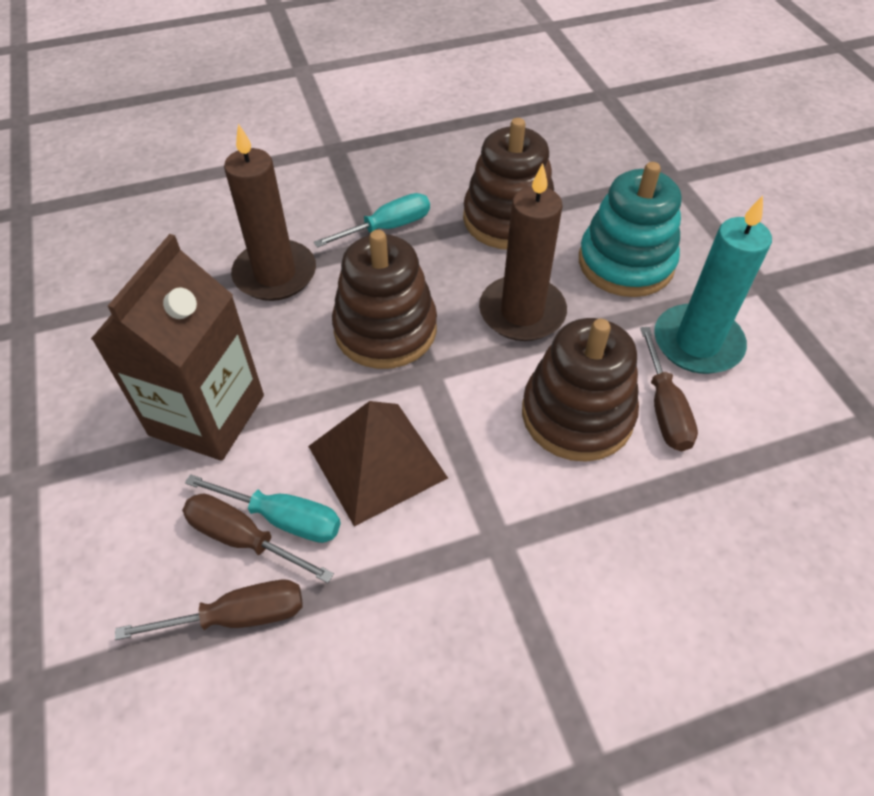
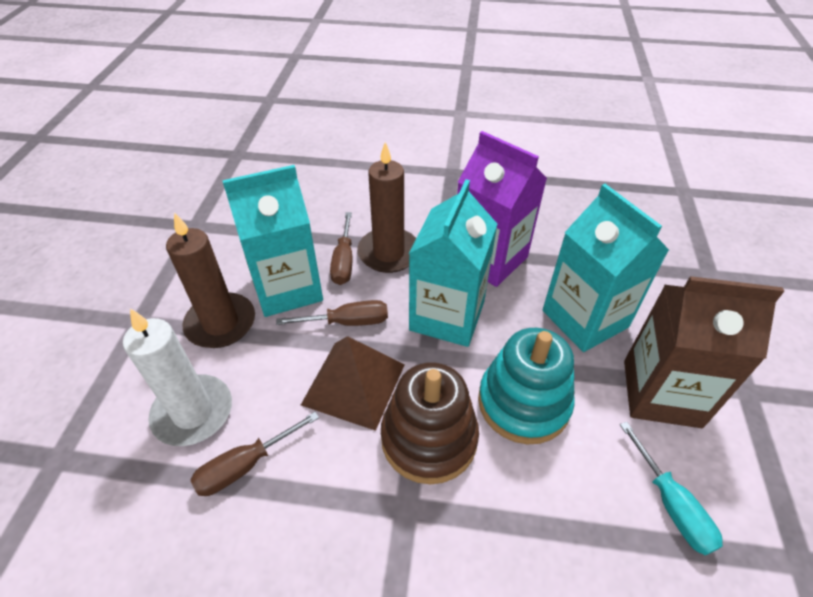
brown stacking toy: 3 -> 1
purple carton: 0 -> 1
turquoise candle: 1 -> 0
turquoise carton: 0 -> 3
turquoise screwdriver: 2 -> 1
white candle: 0 -> 1

